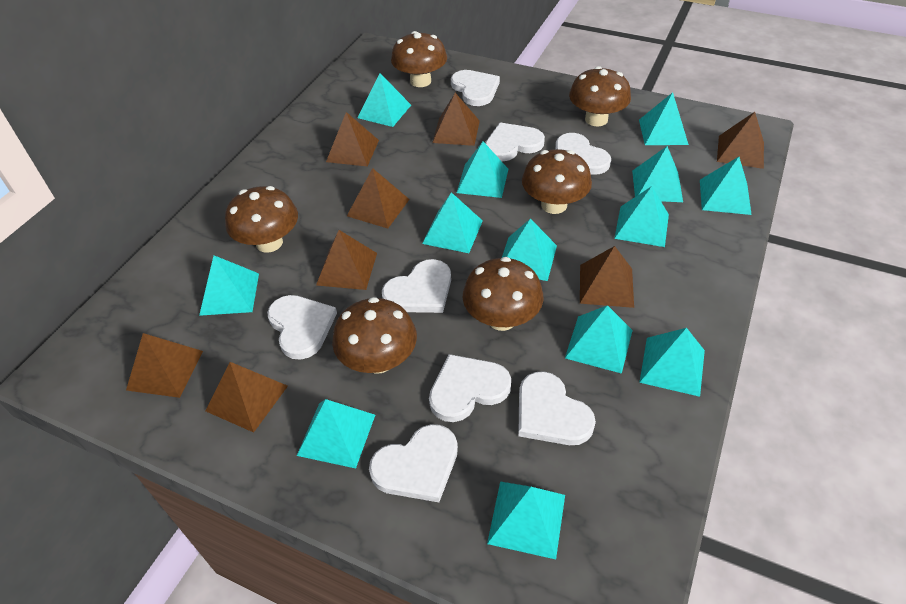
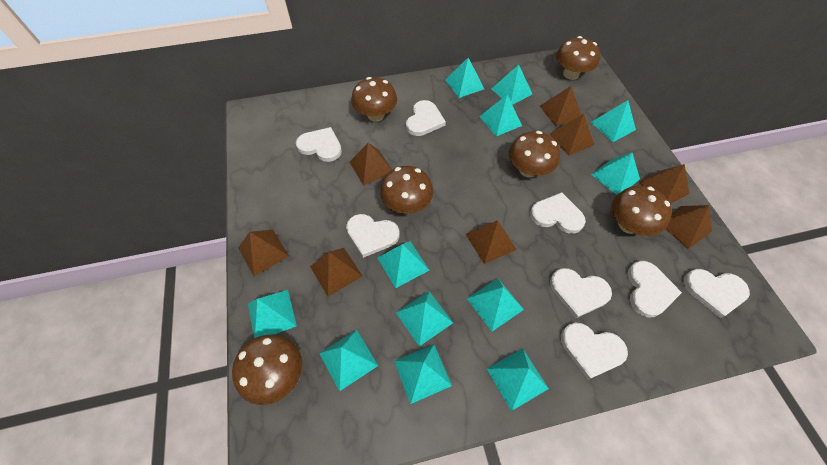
turquoise pyramid: 13 -> 12

